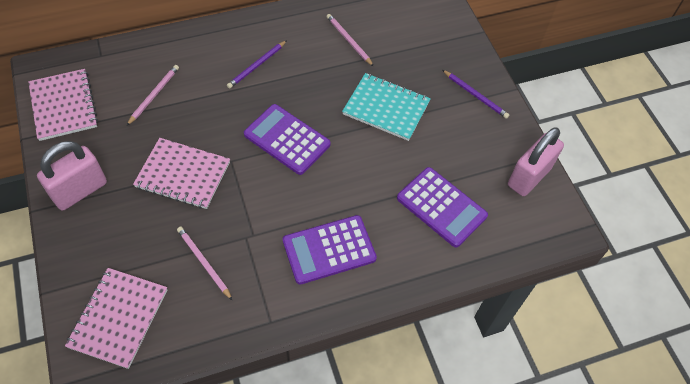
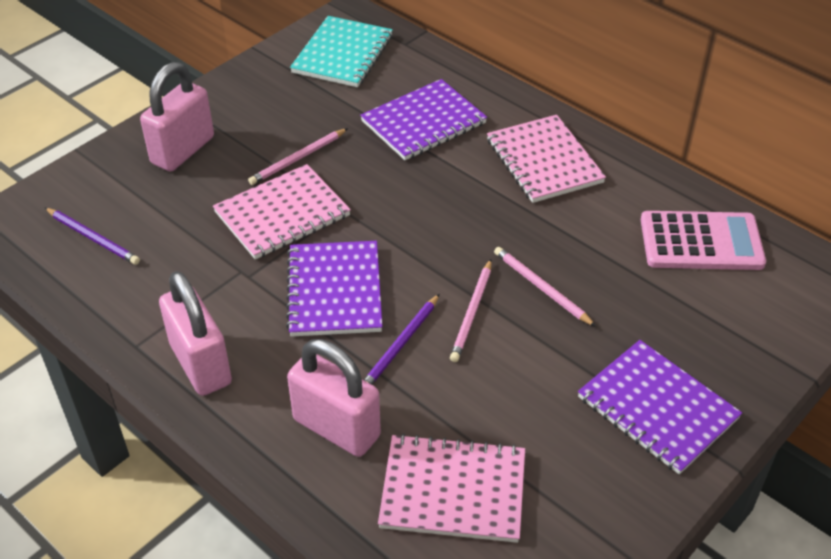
pink calculator: 0 -> 1
pink padlock: 2 -> 3
purple calculator: 3 -> 0
purple notebook: 0 -> 3

